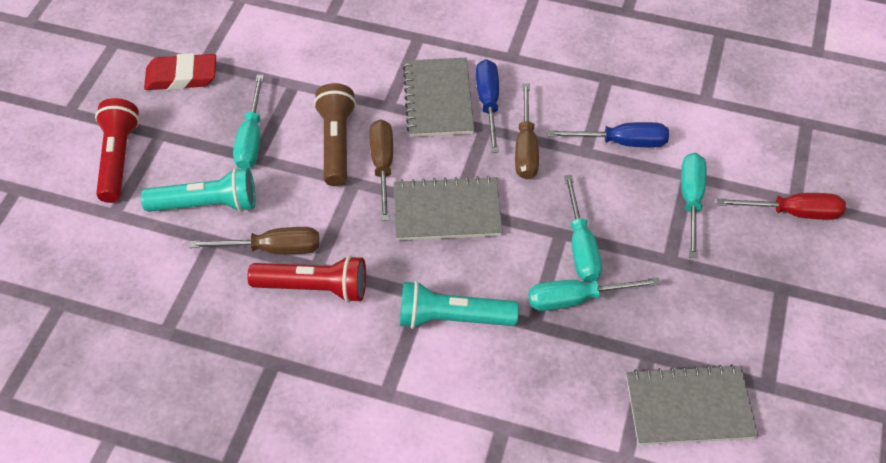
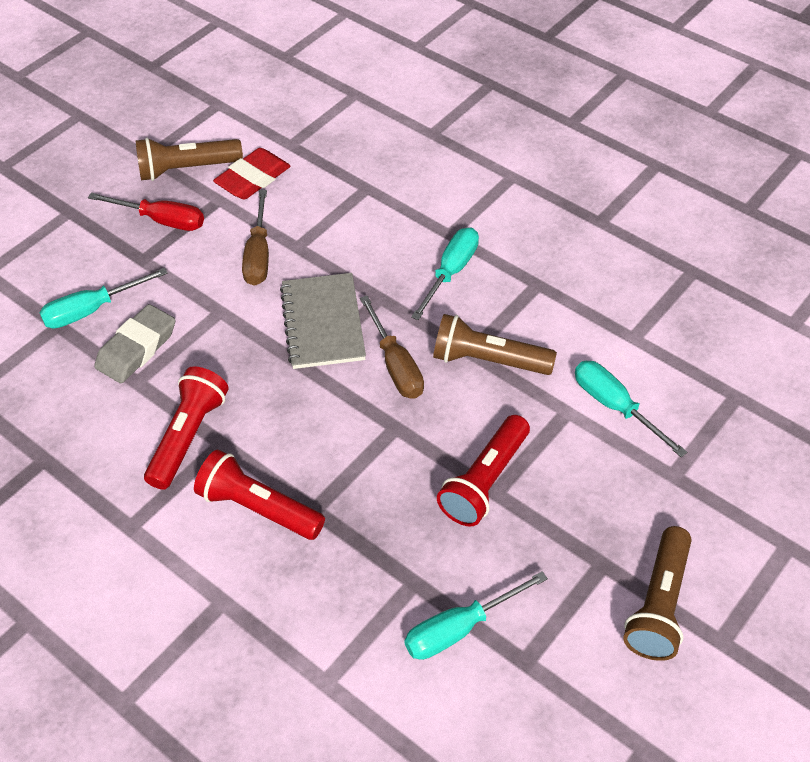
blue screwdriver: 2 -> 0
brown flashlight: 1 -> 3
brown screwdriver: 3 -> 2
grey eraser: 0 -> 1
grey notebook: 3 -> 1
red flashlight: 2 -> 3
turquoise flashlight: 2 -> 0

